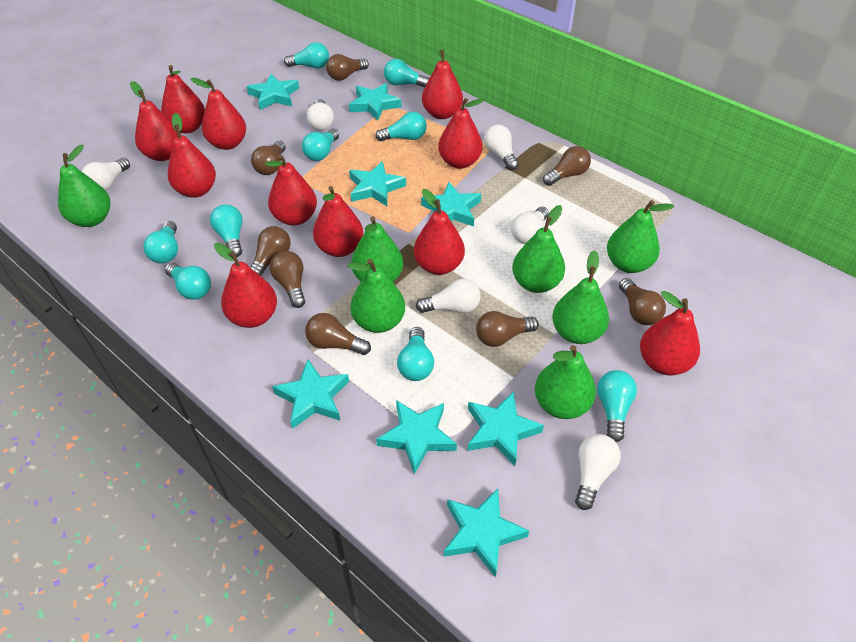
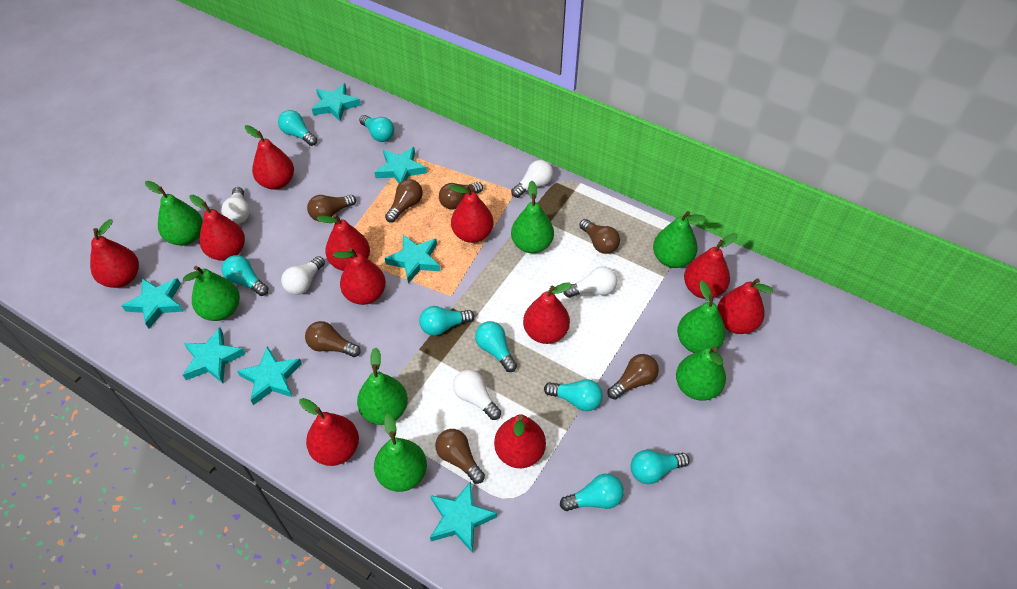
brown light bulb: 8 -> 7
green pear: 7 -> 8
turquoise light bulb: 9 -> 8
turquoise star: 8 -> 7
white light bulb: 6 -> 5

